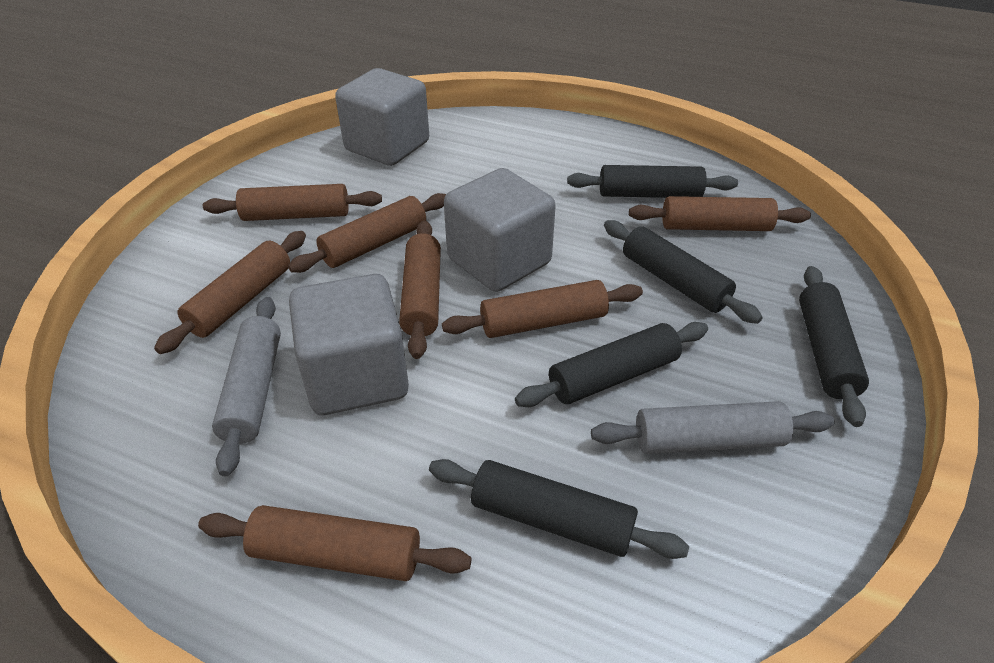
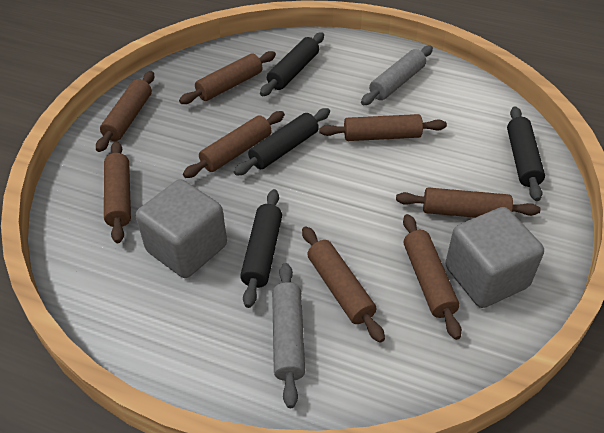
black rolling pin: 5 -> 4
brown rolling pin: 7 -> 8
grey cube: 3 -> 2

